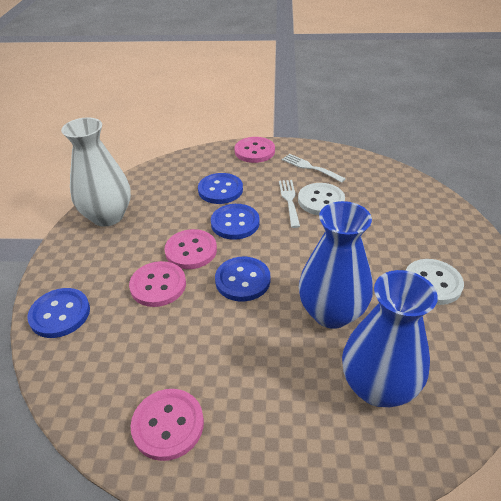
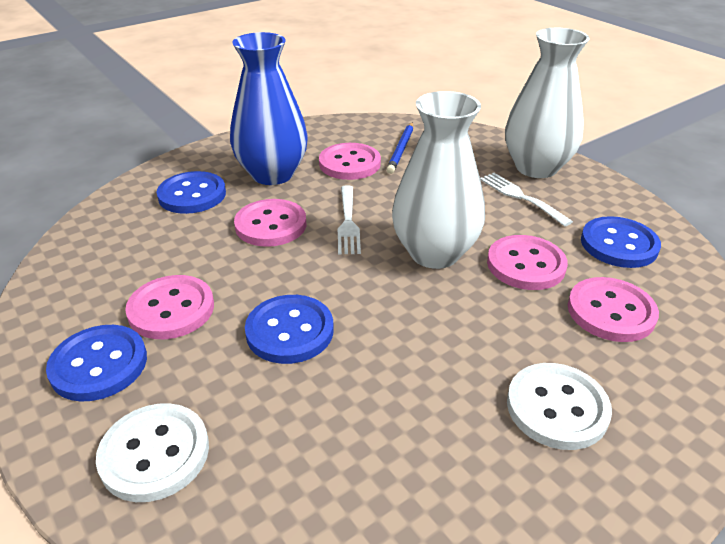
blue pencil: 0 -> 1
blue vase: 2 -> 1
pink button: 4 -> 5
white vase: 1 -> 2

